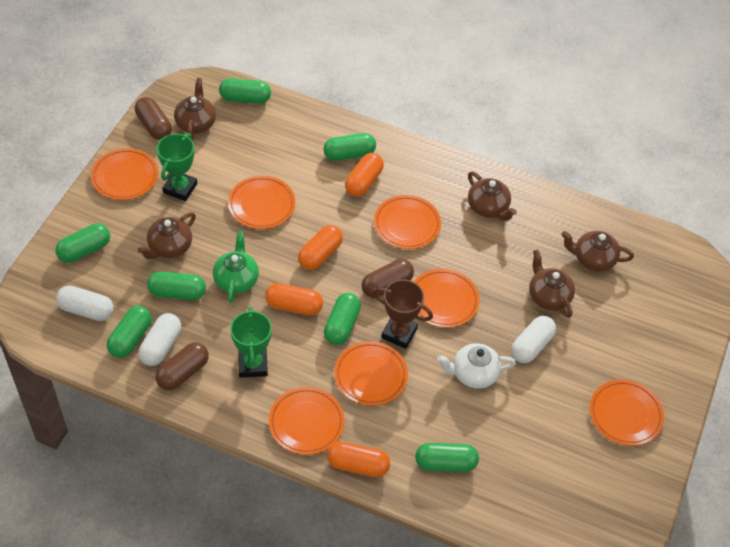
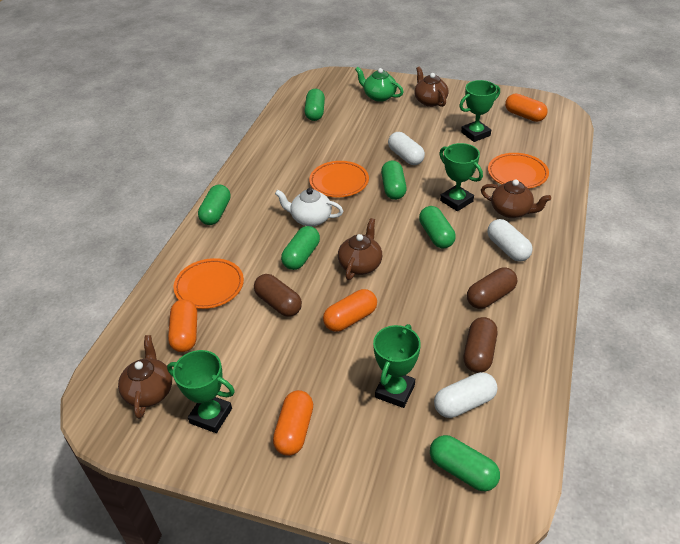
brown teapot: 5 -> 4
brown trophy: 1 -> 0
green capsule: 7 -> 6
green trophy: 2 -> 4
orange plate: 7 -> 3

